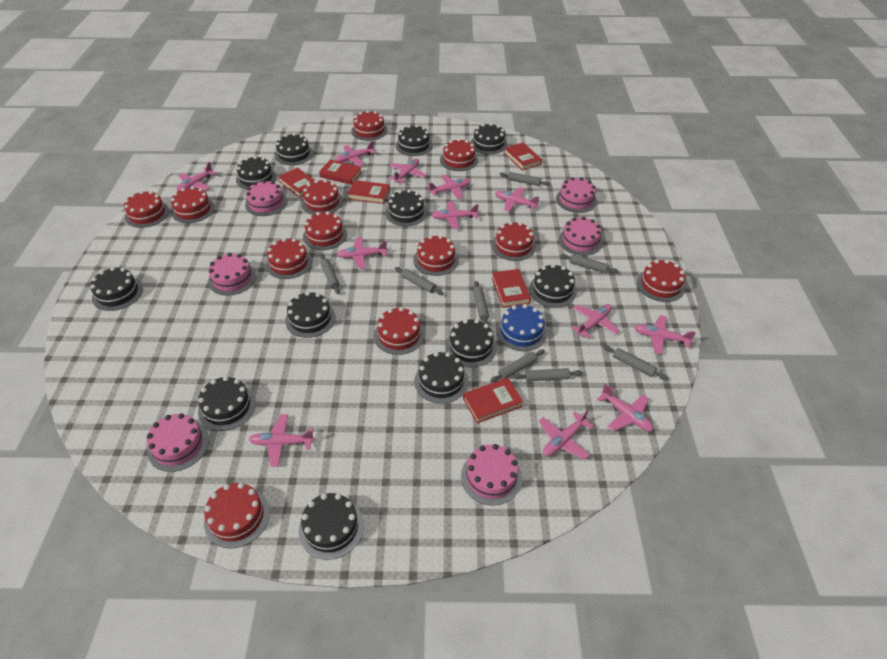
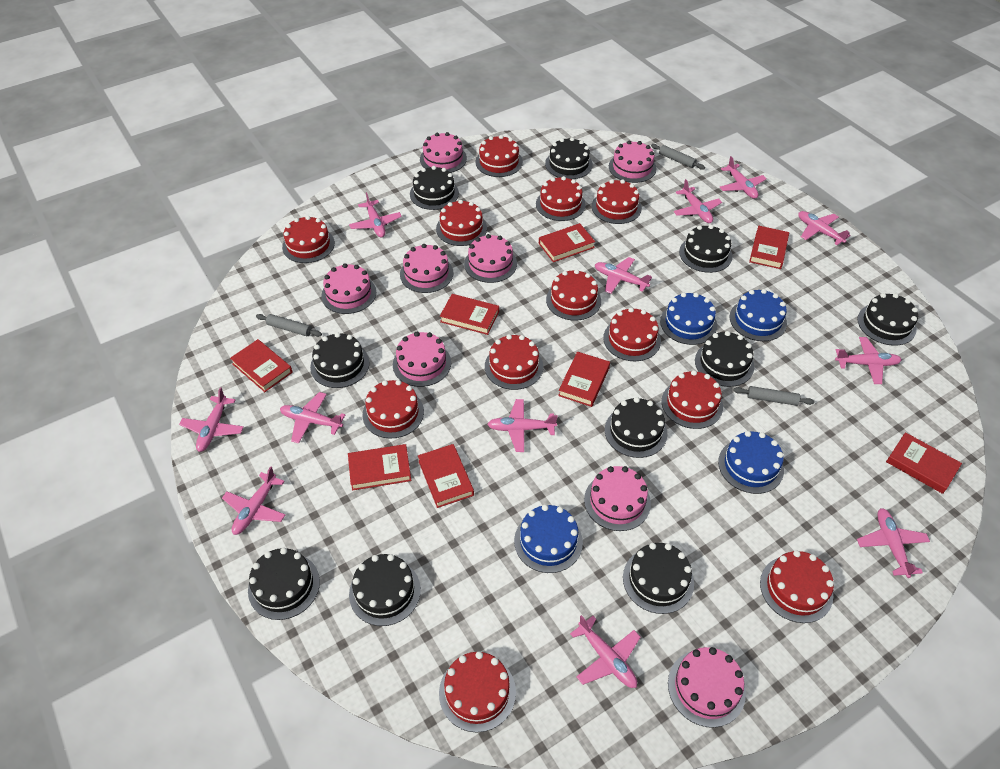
black cake: 12 -> 10
blue cake: 1 -> 4
grey rolling pin: 8 -> 3
pink cake: 6 -> 8
red book: 6 -> 8

